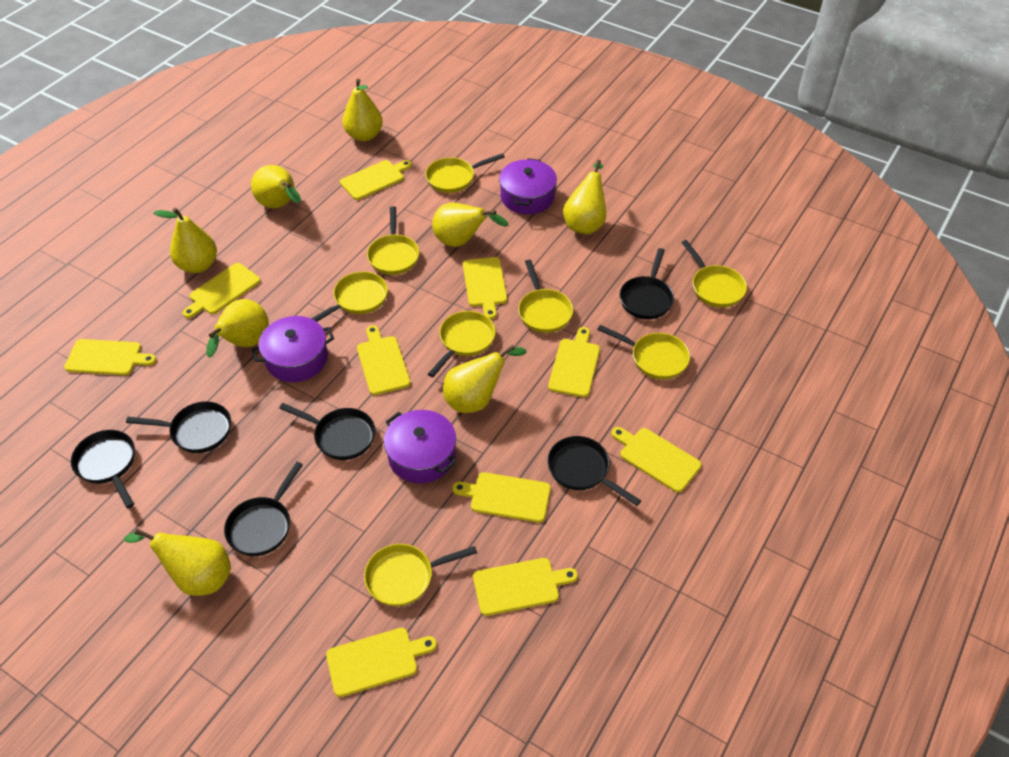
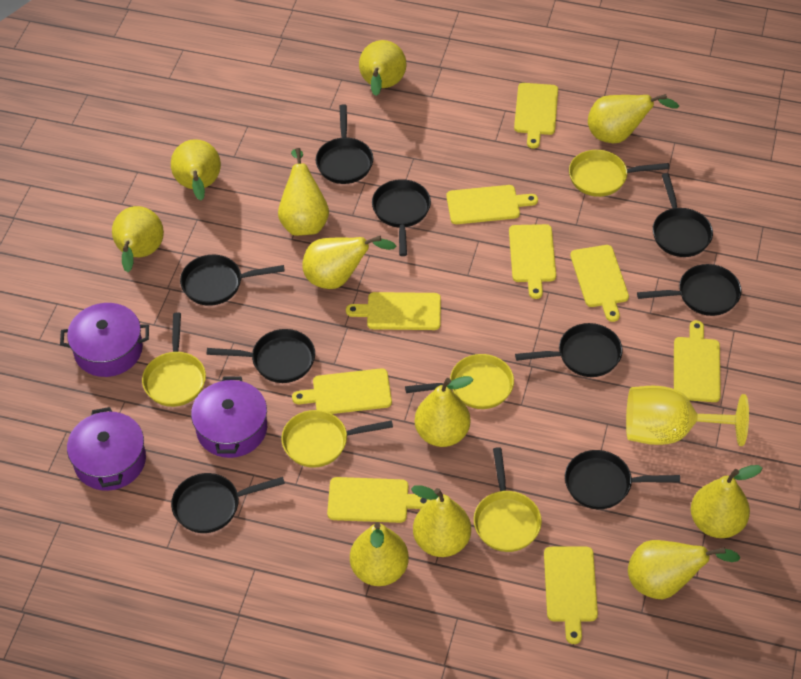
black pan: 6 -> 9
yellow cutting board: 10 -> 9
yellow goblet: 0 -> 1
yellow pan: 8 -> 5
yellow pear: 8 -> 11

